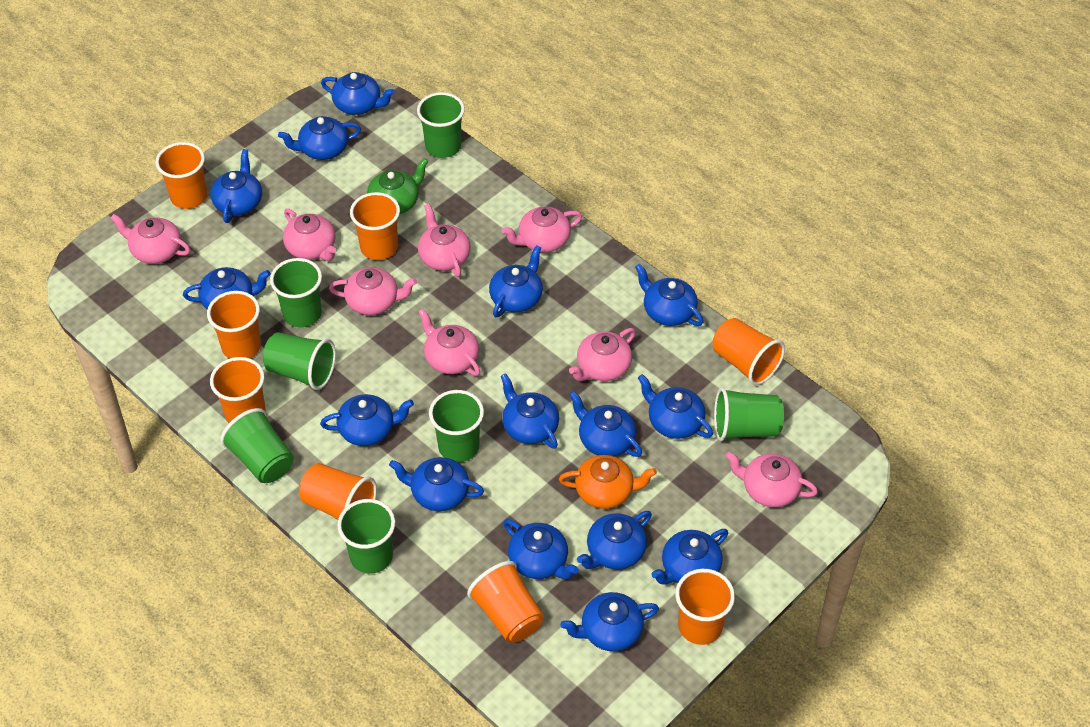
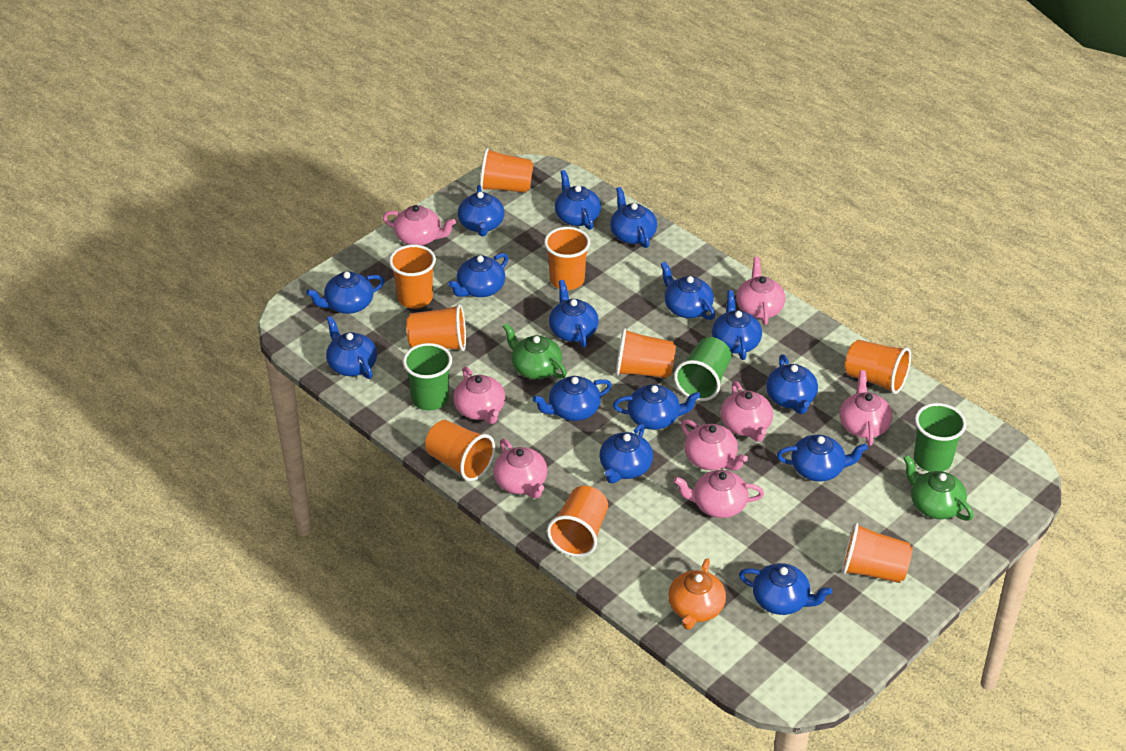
green cup: 7 -> 3
green teapot: 1 -> 2
orange cup: 8 -> 9

